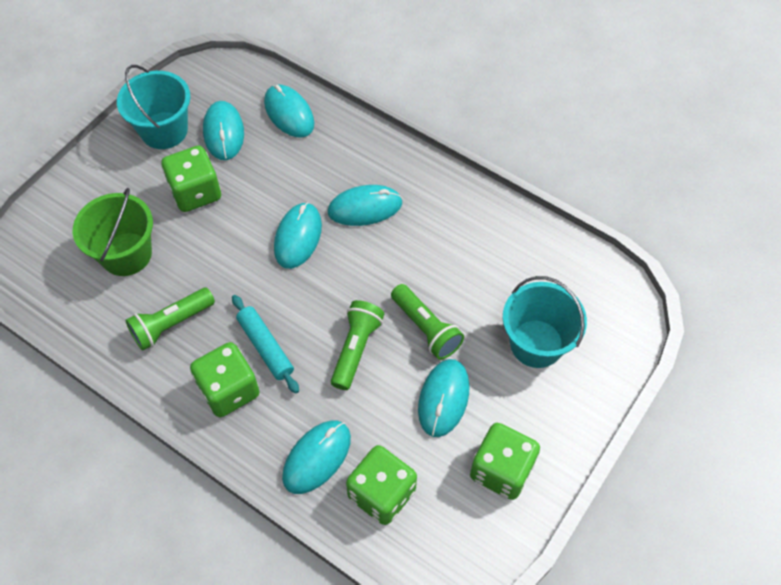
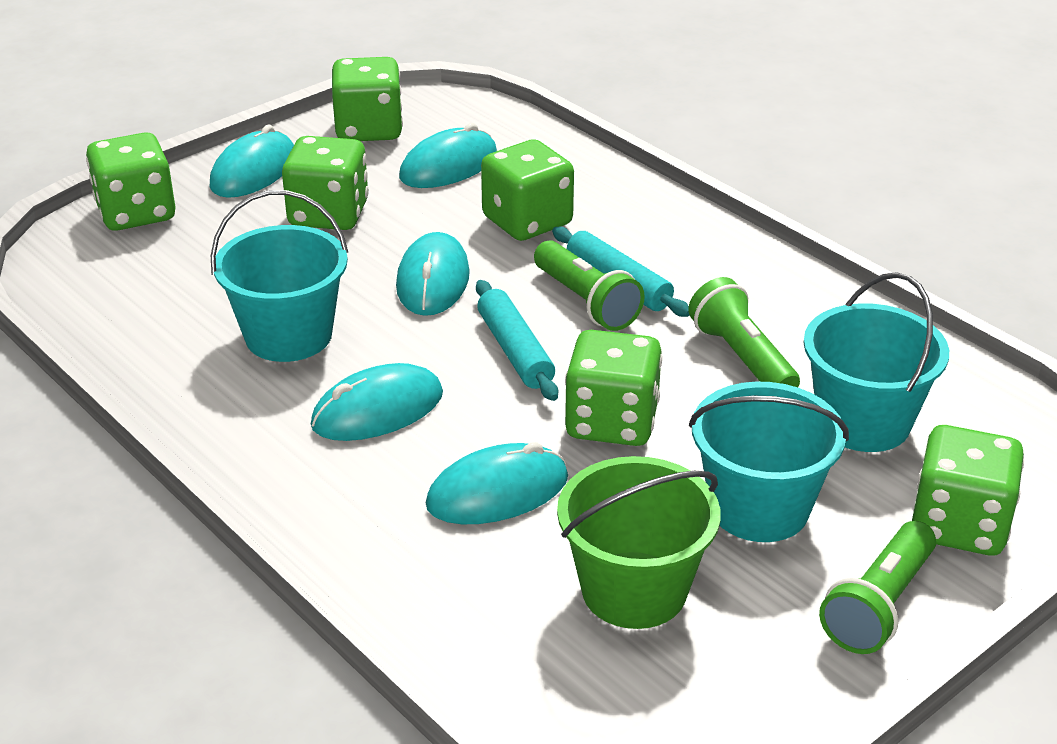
green dice: 4 -> 6
turquoise bucket: 2 -> 3
turquoise mouse: 6 -> 5
turquoise rolling pin: 1 -> 2

